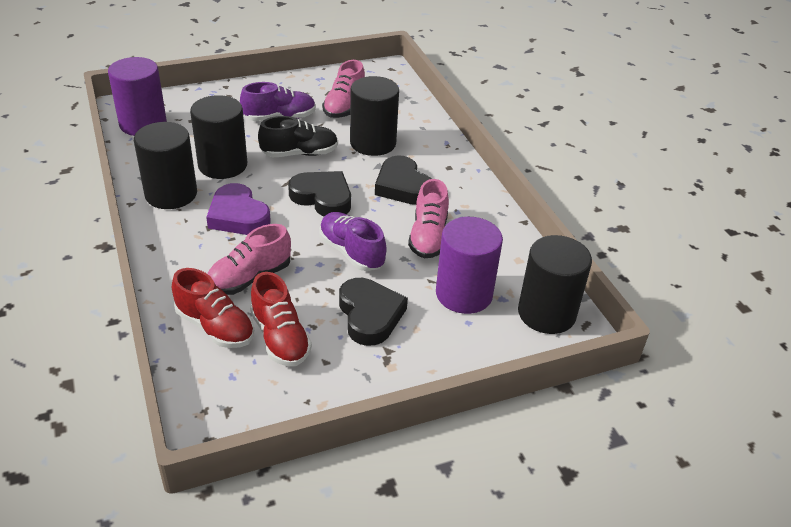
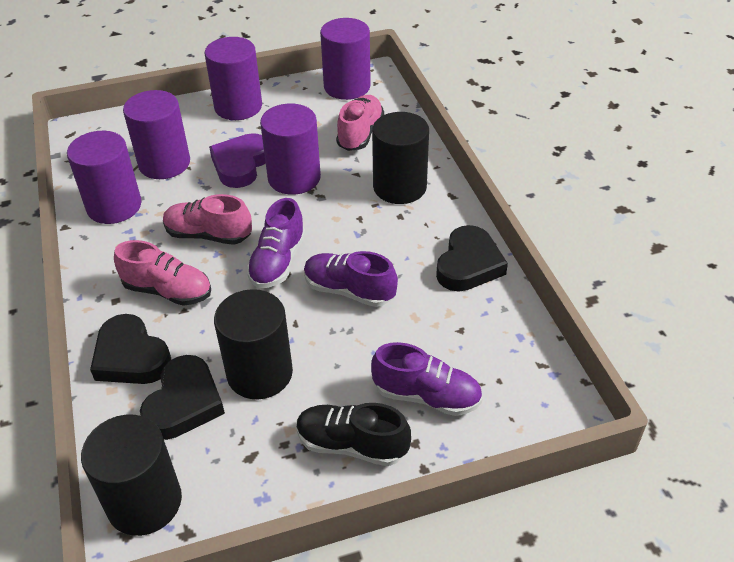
black cylinder: 4 -> 3
purple cylinder: 2 -> 5
purple shoe: 2 -> 3
red shoe: 2 -> 0

